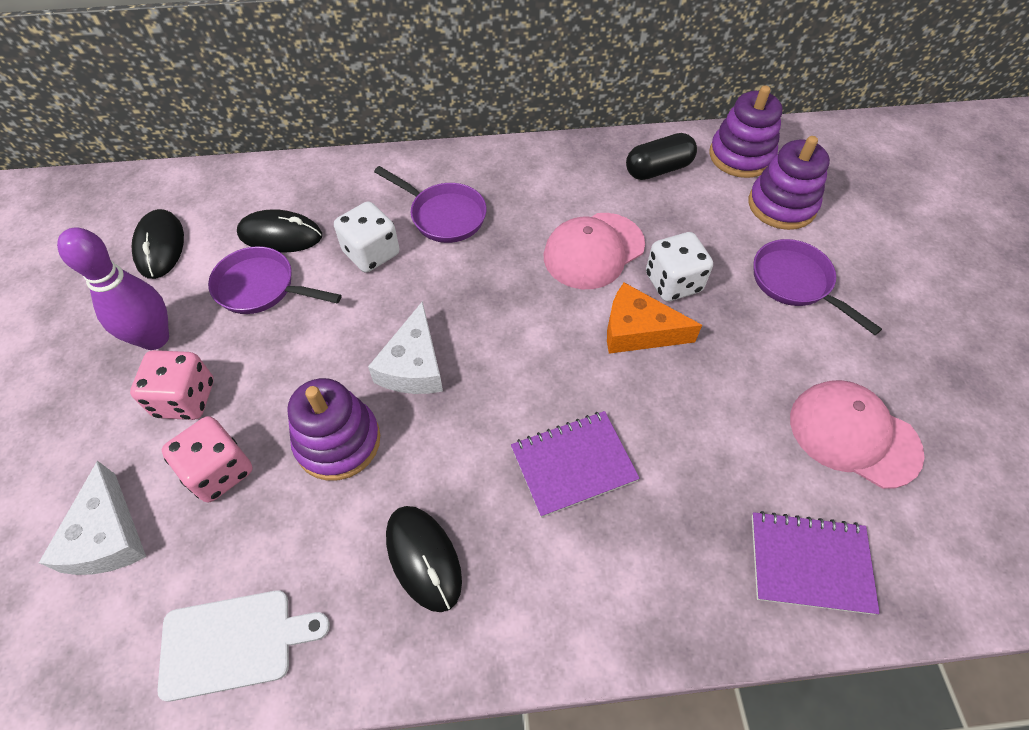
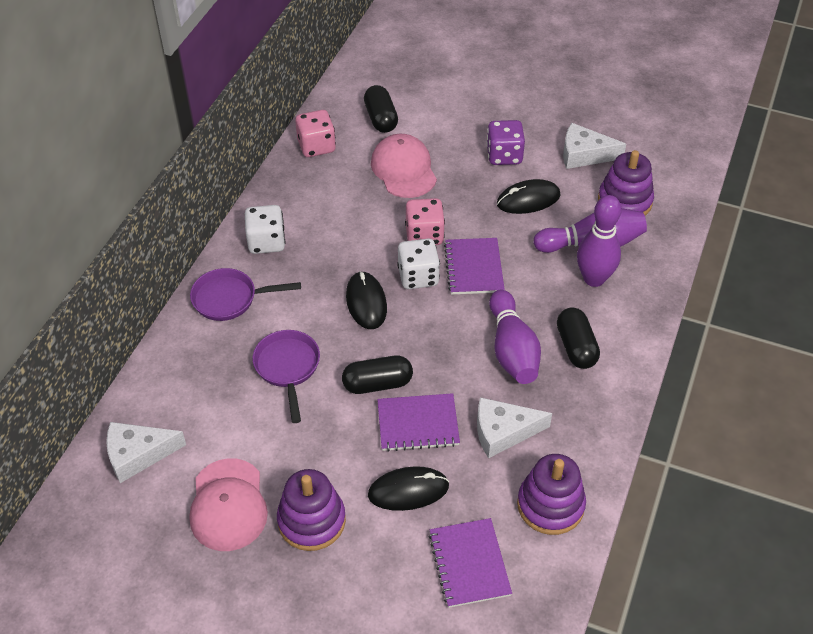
black capsule: 1 -> 3
orange cheese: 1 -> 0
purple bowling pin: 1 -> 3
purple dice: 0 -> 1
purple notebook: 2 -> 3
purple pan: 3 -> 2
white cheese: 2 -> 3
white cutting board: 1 -> 0

